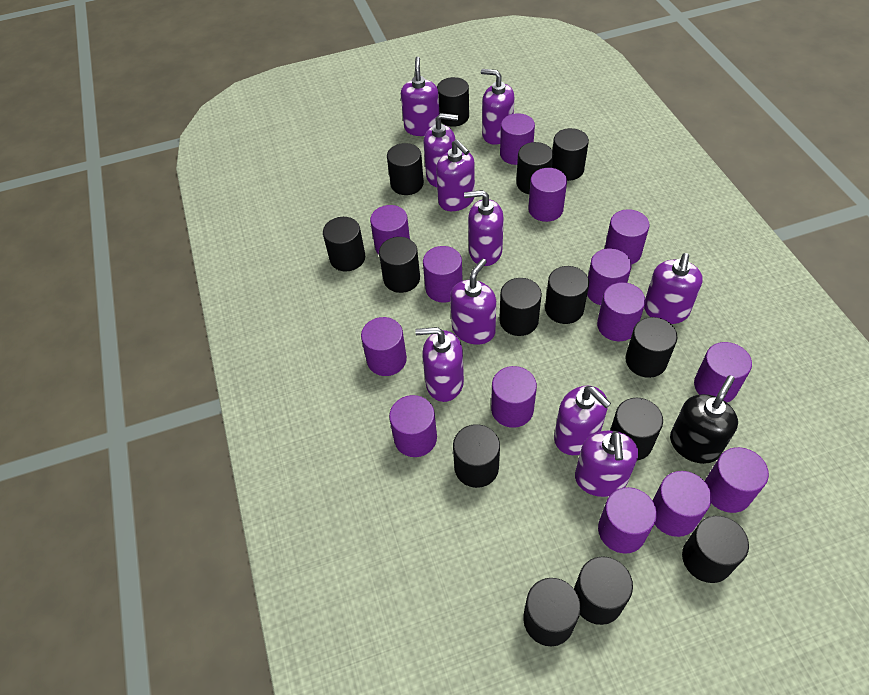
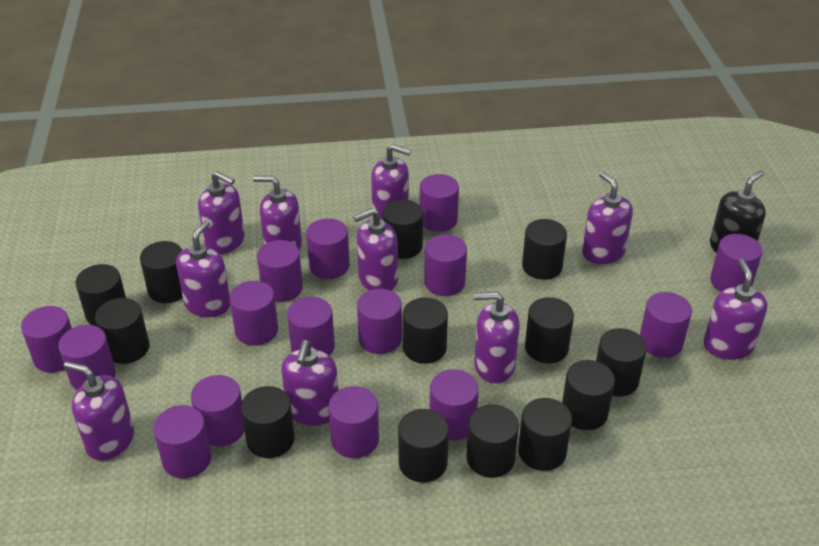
black cylinder: 14 -> 13
purple cylinder: 14 -> 15

